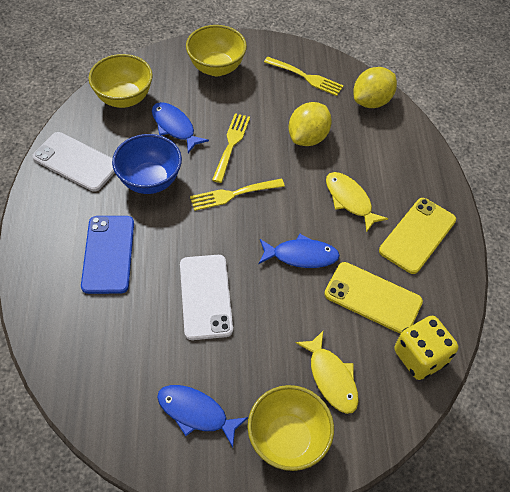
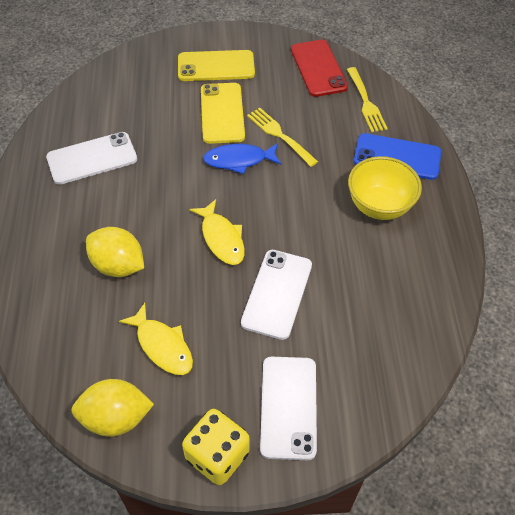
blue bowl: 1 -> 0
blue fish: 3 -> 1
red phone: 0 -> 1
white phone: 2 -> 3
yellow bowl: 3 -> 1
yellow fork: 3 -> 2

